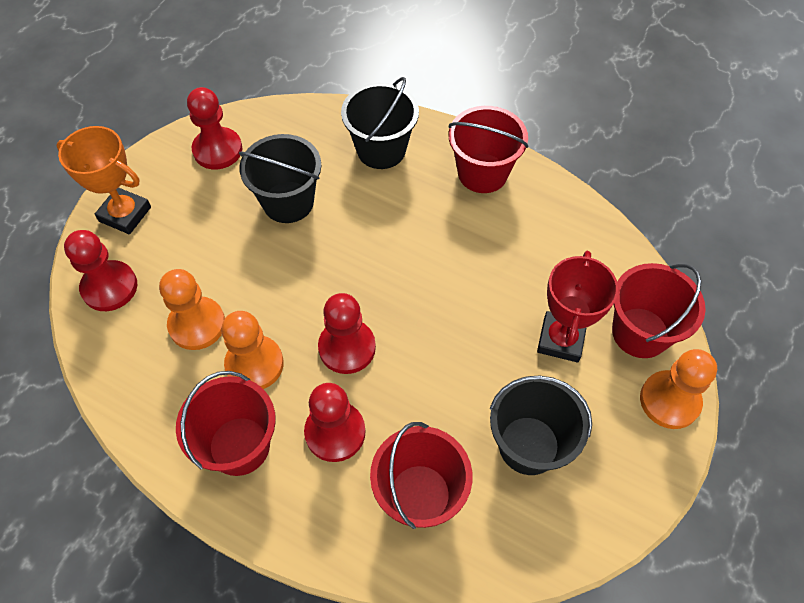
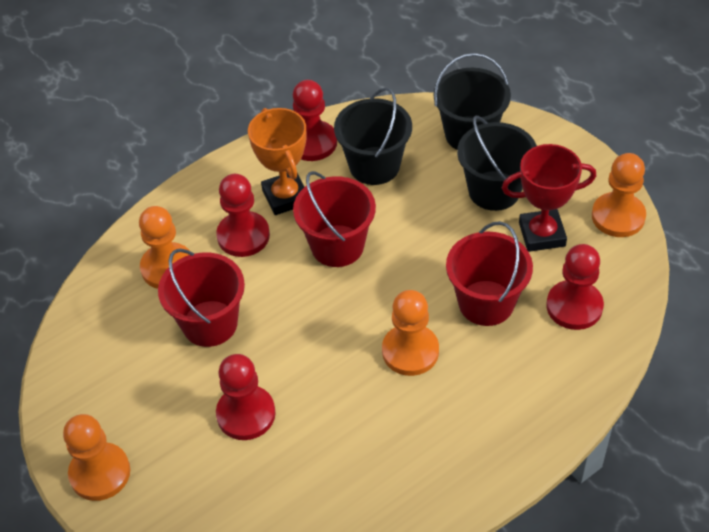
orange pawn: 3 -> 4
red bucket: 4 -> 3

